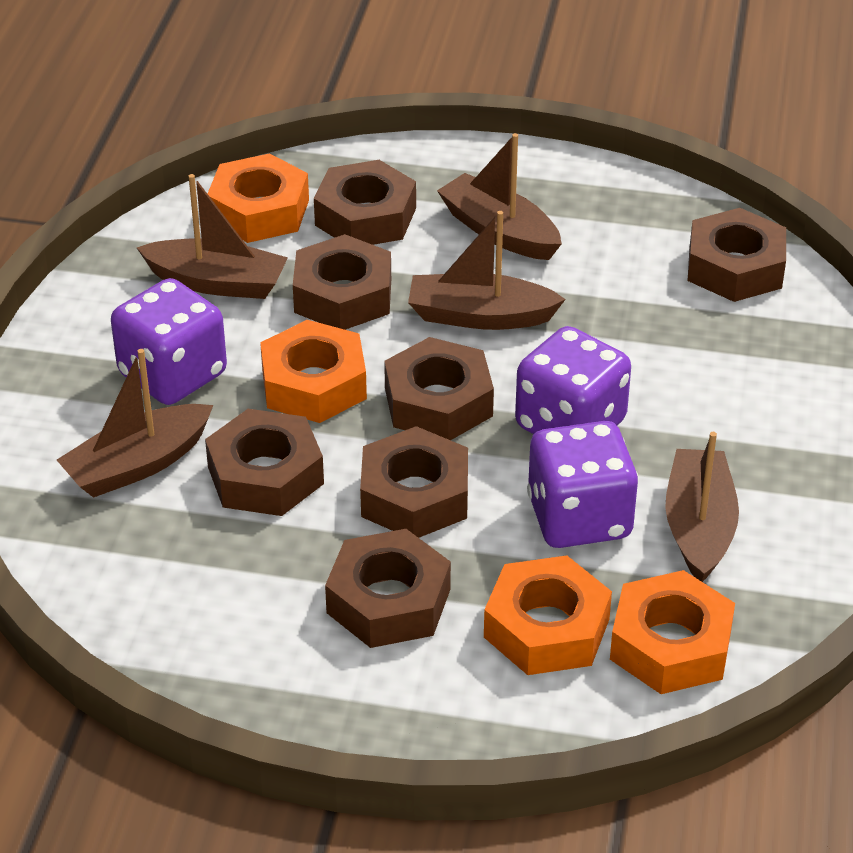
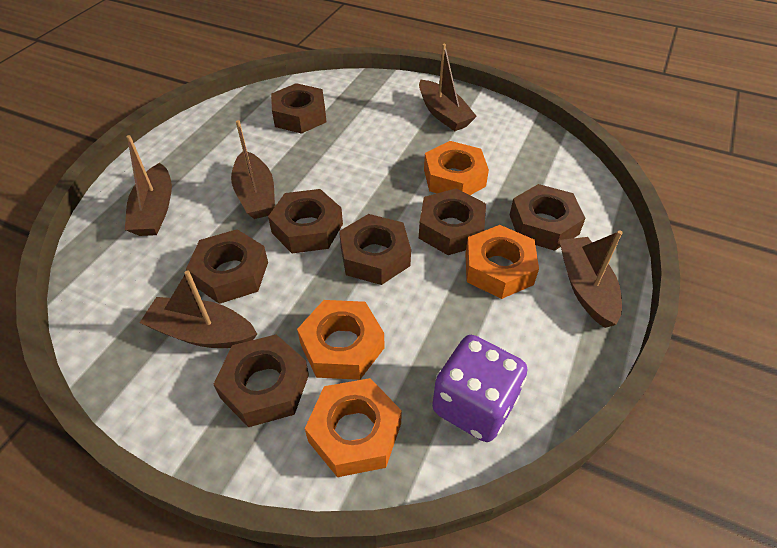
purple dice: 3 -> 1

